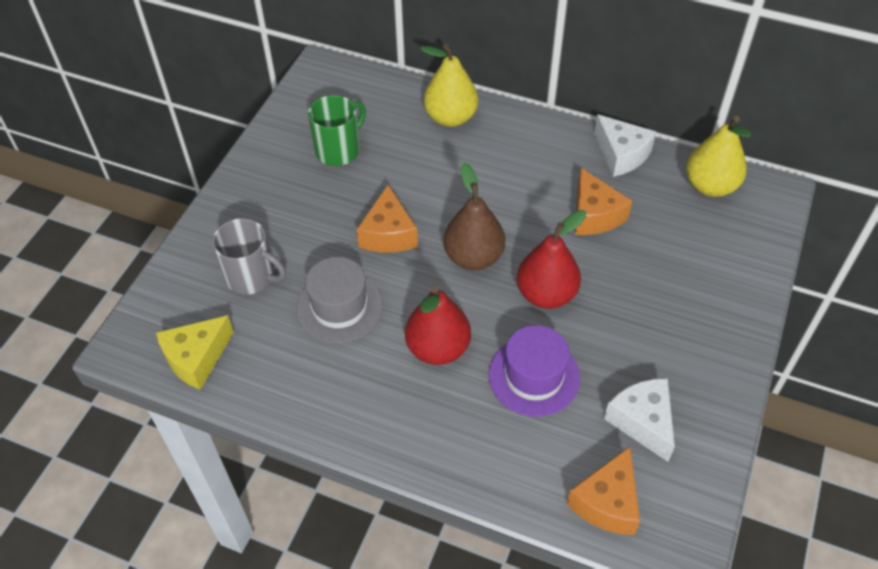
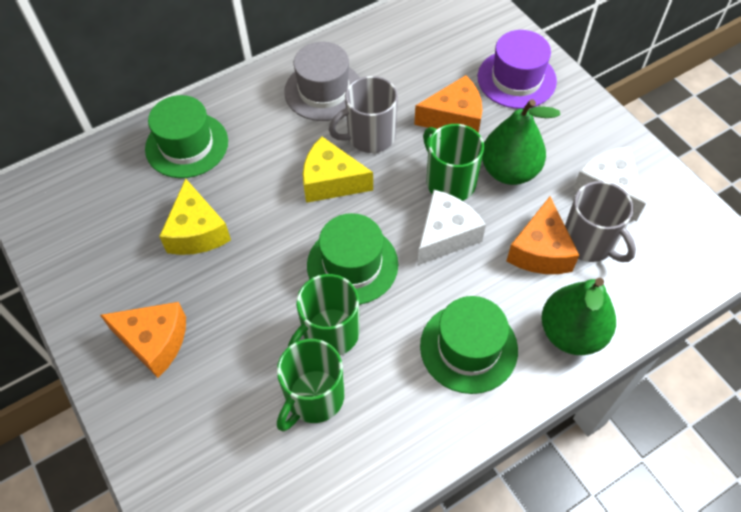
brown pear: 1 -> 0
green hat: 0 -> 3
green mug: 1 -> 3
green pear: 0 -> 2
grey mug: 1 -> 2
red pear: 2 -> 0
yellow cheese: 1 -> 2
yellow pear: 2 -> 0

